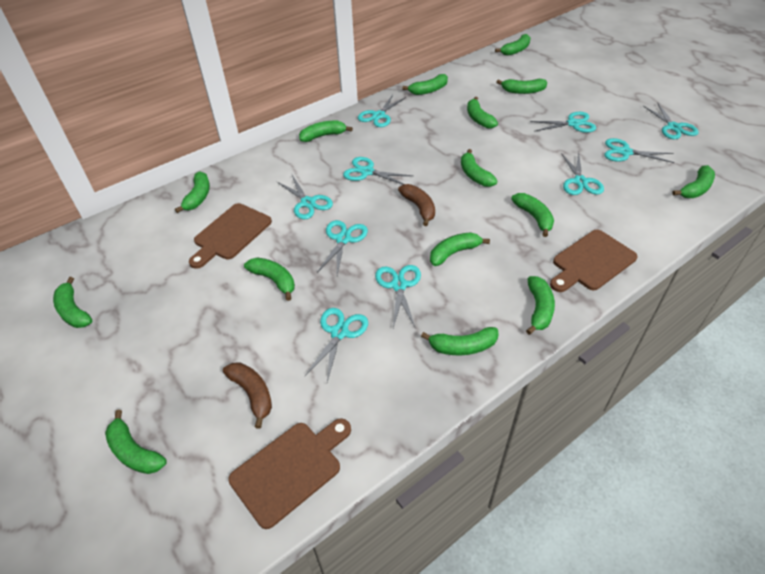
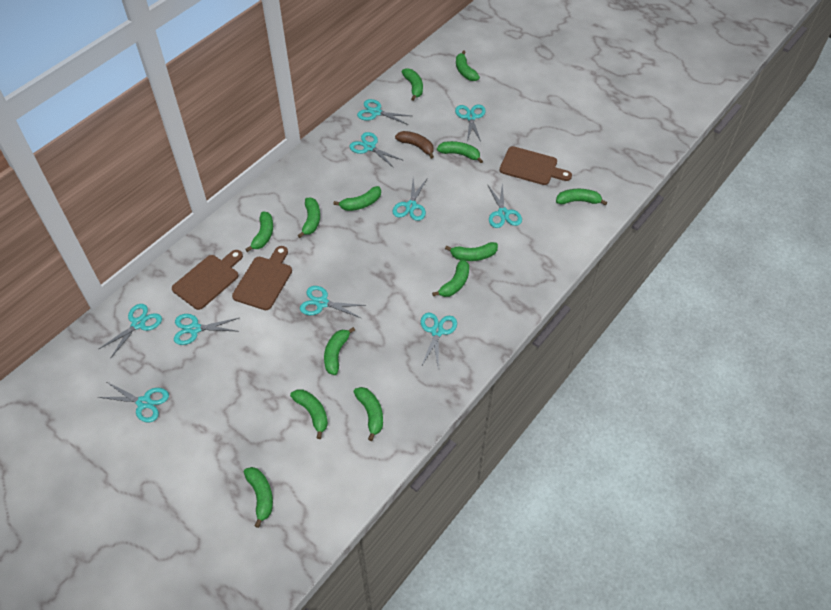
brown banana: 2 -> 1
green banana: 15 -> 13

